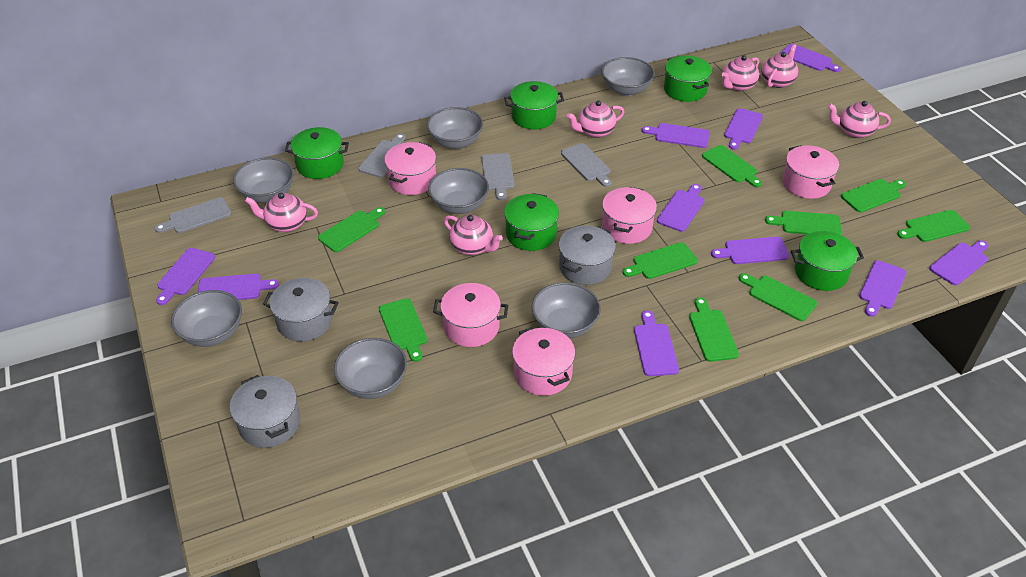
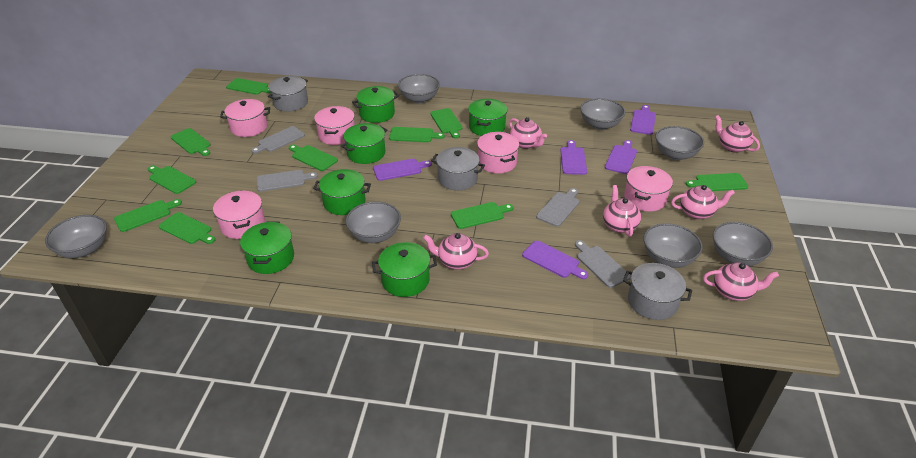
green cutting board: 9 -> 10
green pot: 5 -> 6
purple cutting board: 10 -> 5

